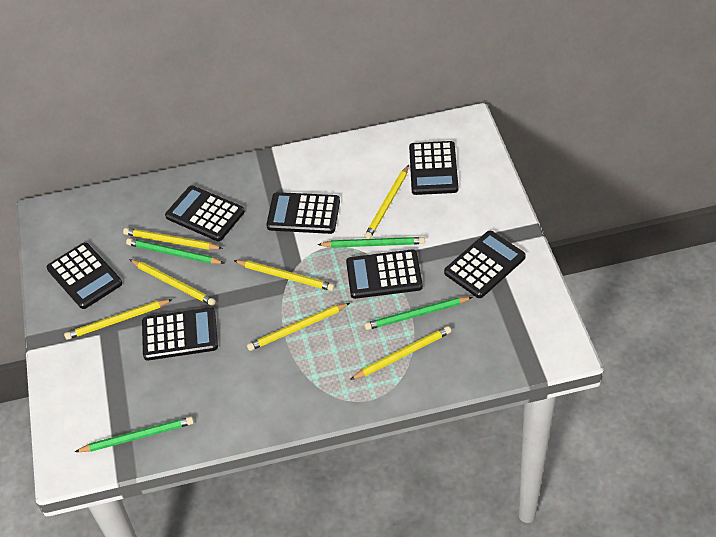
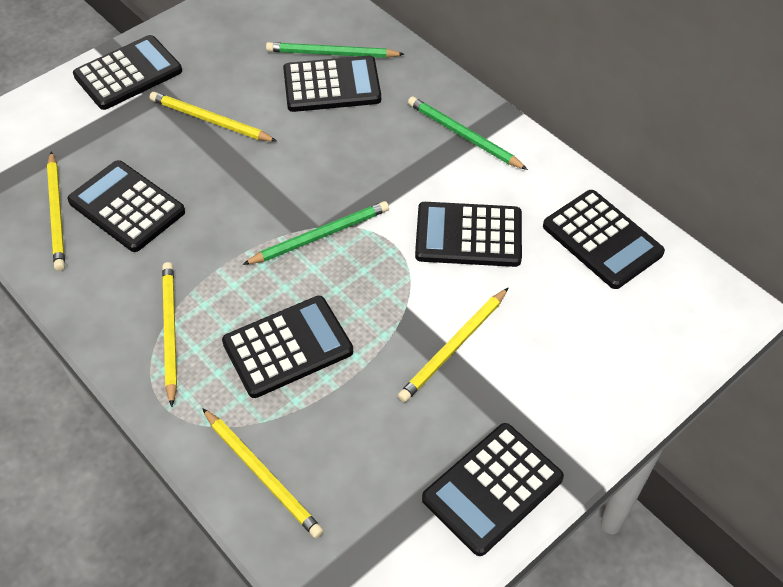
green pencil: 4 -> 3
yellow pencil: 7 -> 5

